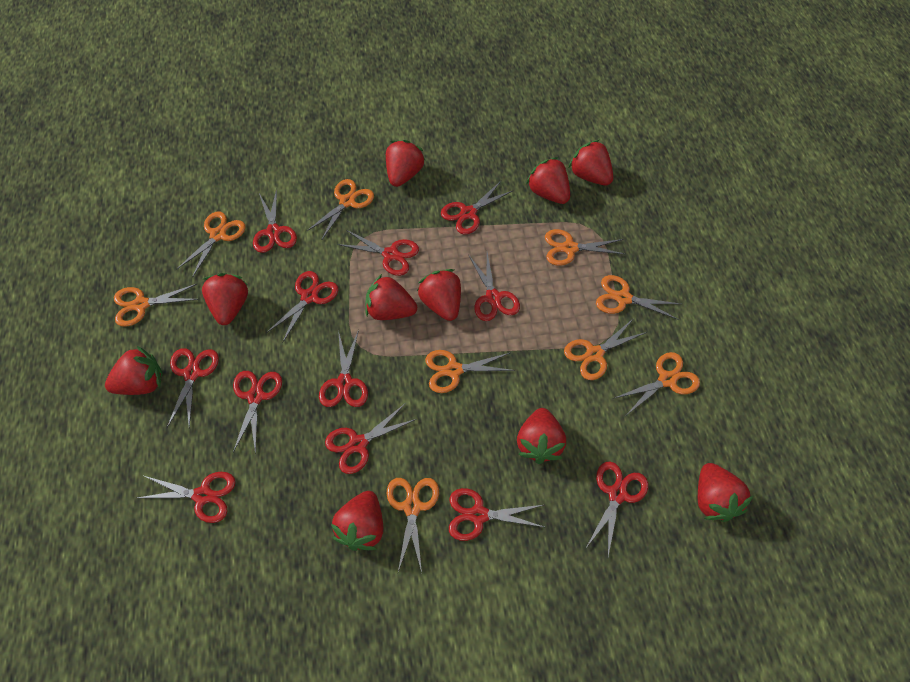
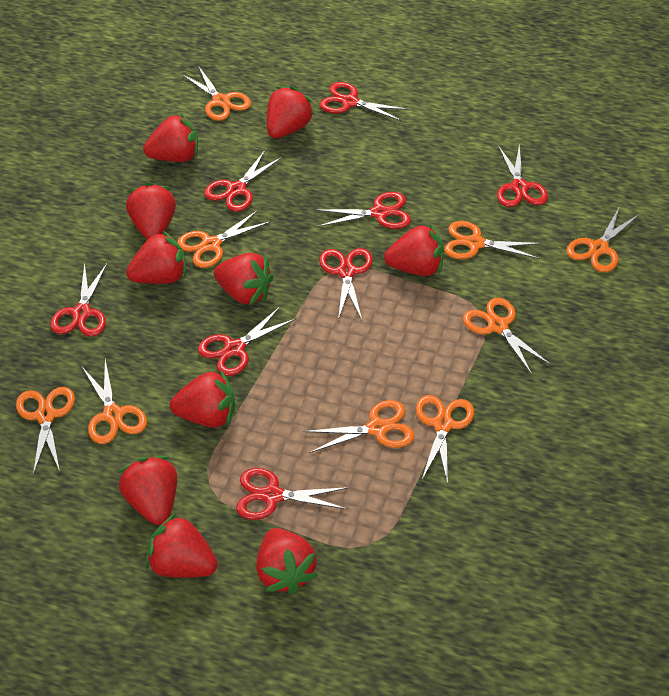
red scissors: 12 -> 8

